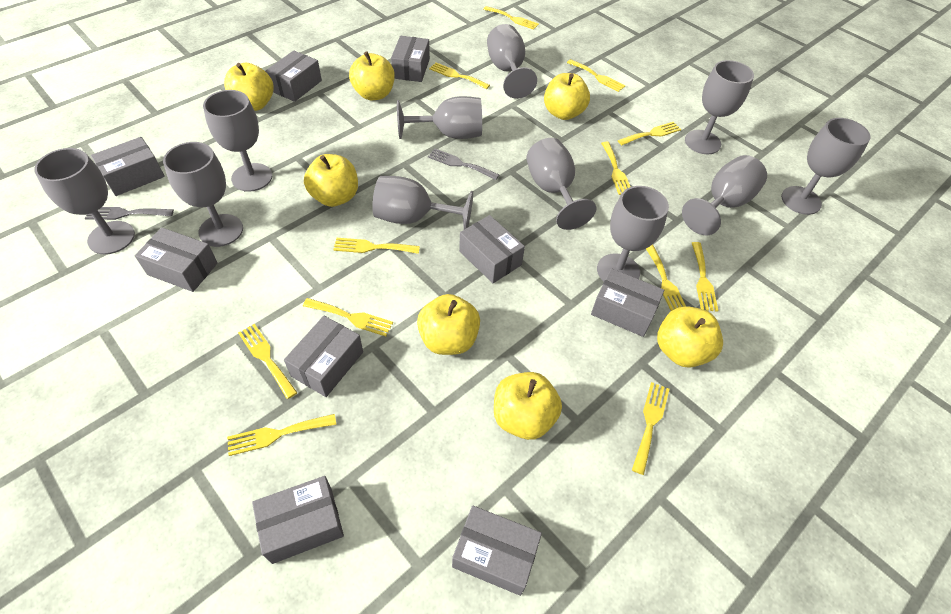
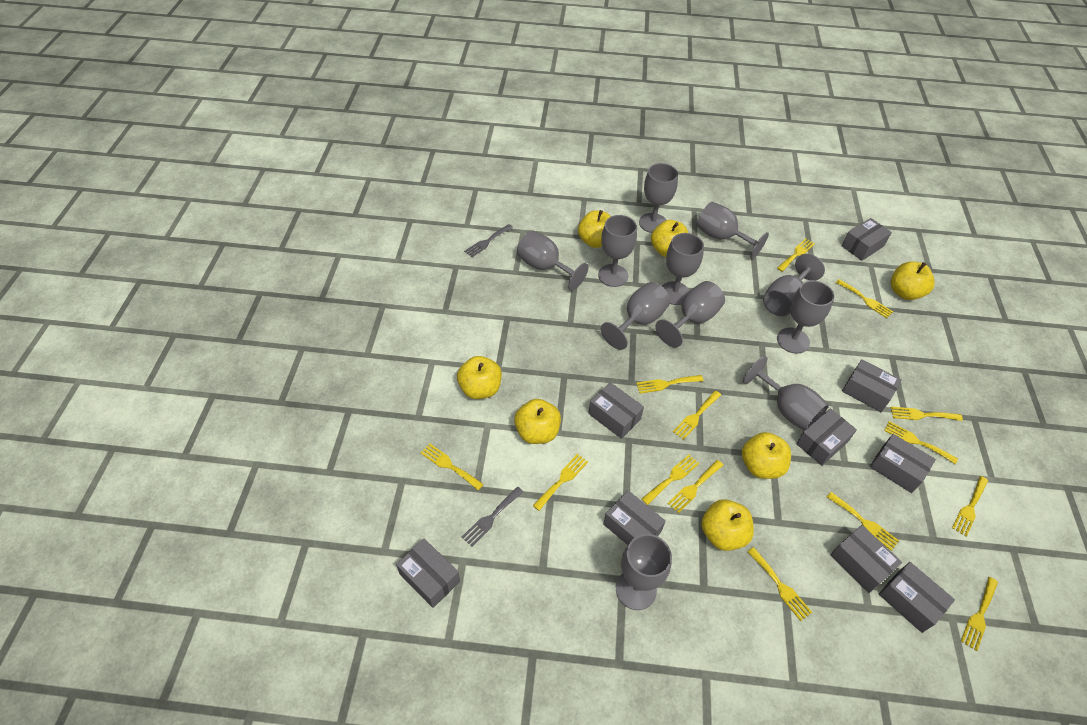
yellow fork: 12 -> 14

